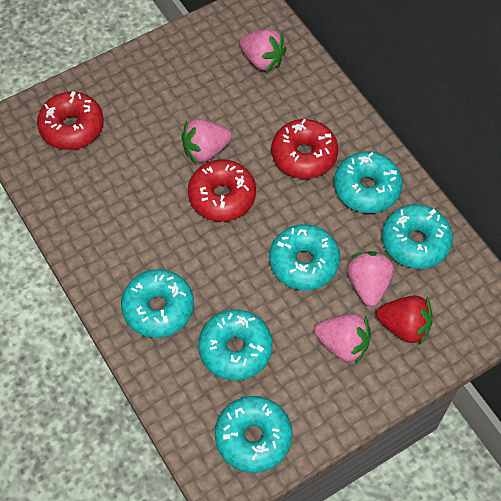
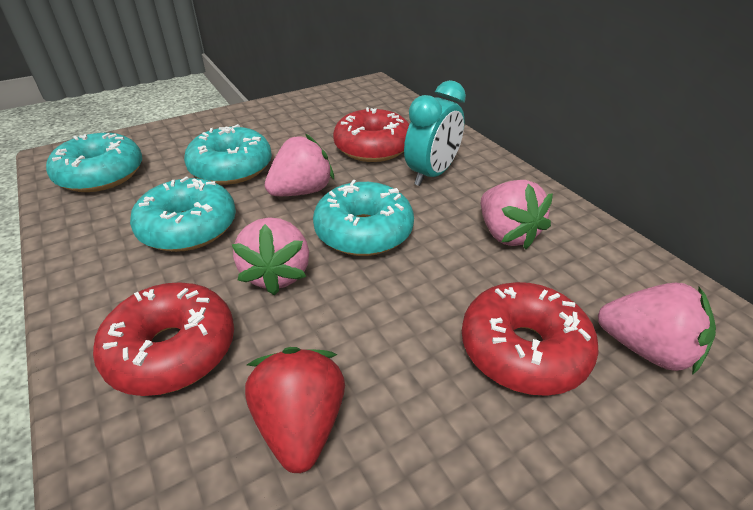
turquoise clock: 0 -> 1
turquoise donut: 6 -> 4

